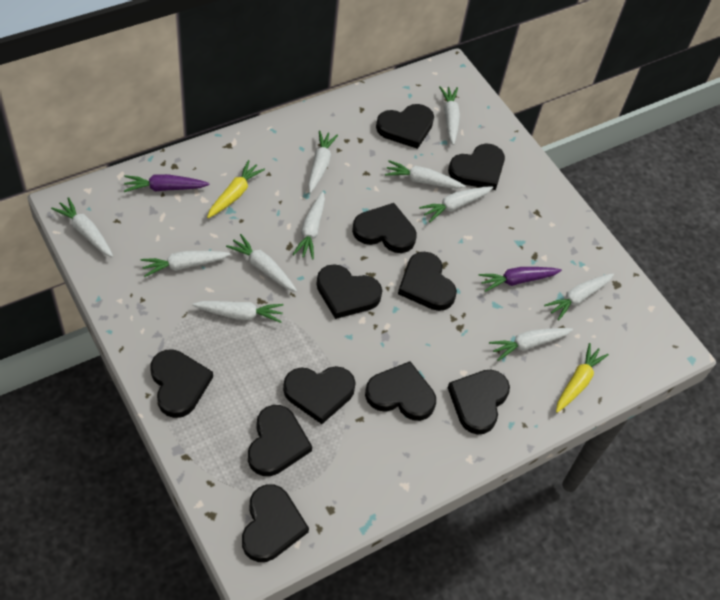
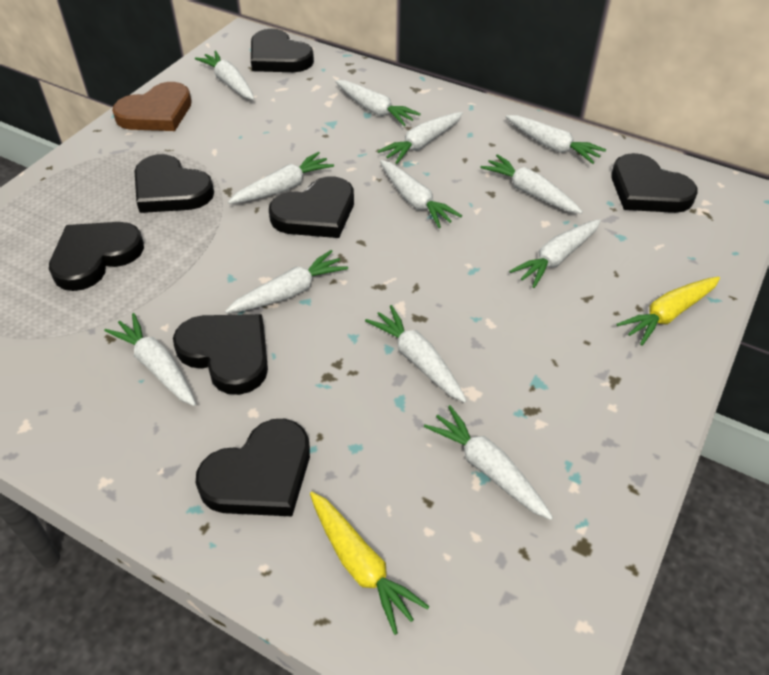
black heart: 11 -> 7
brown heart: 0 -> 1
purple carrot: 2 -> 0
white carrot: 11 -> 12

